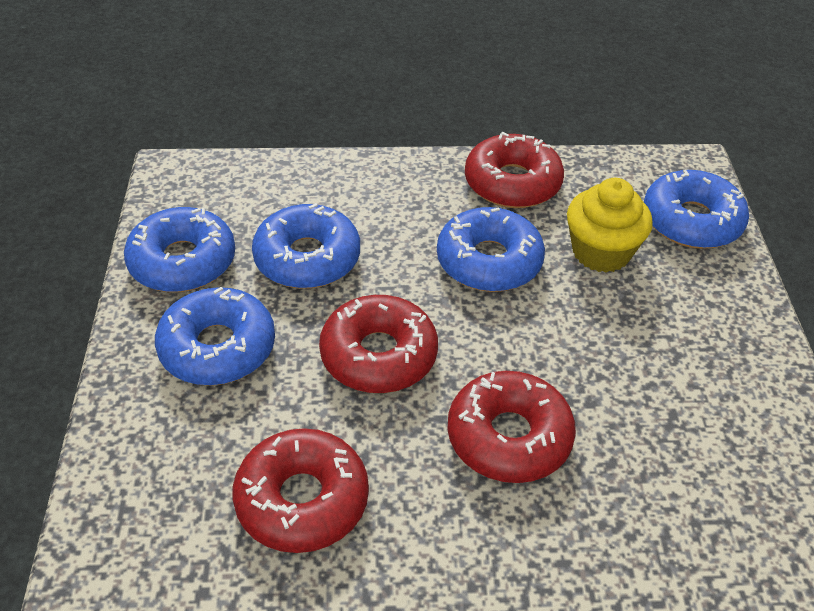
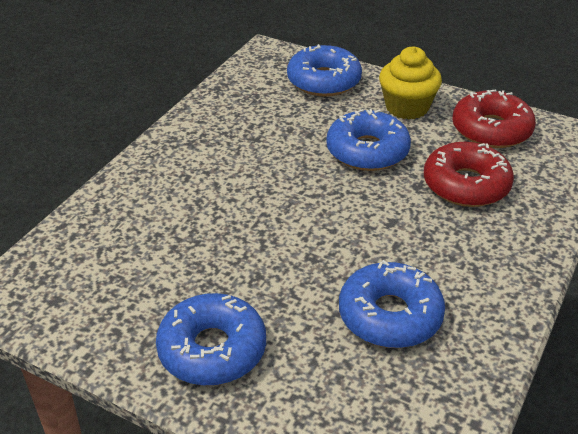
blue donut: 5 -> 4
red donut: 4 -> 2

